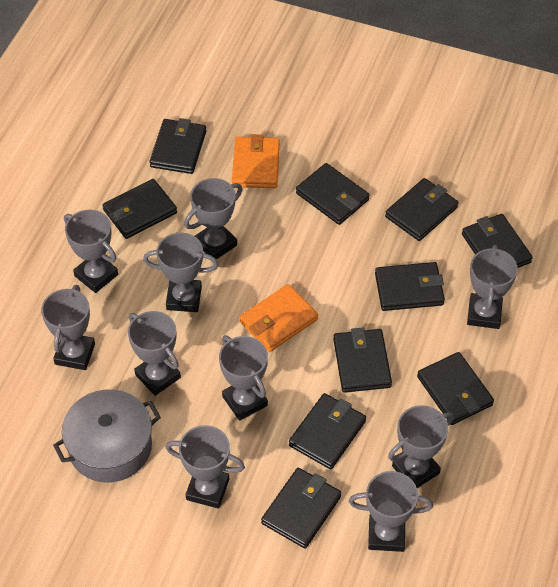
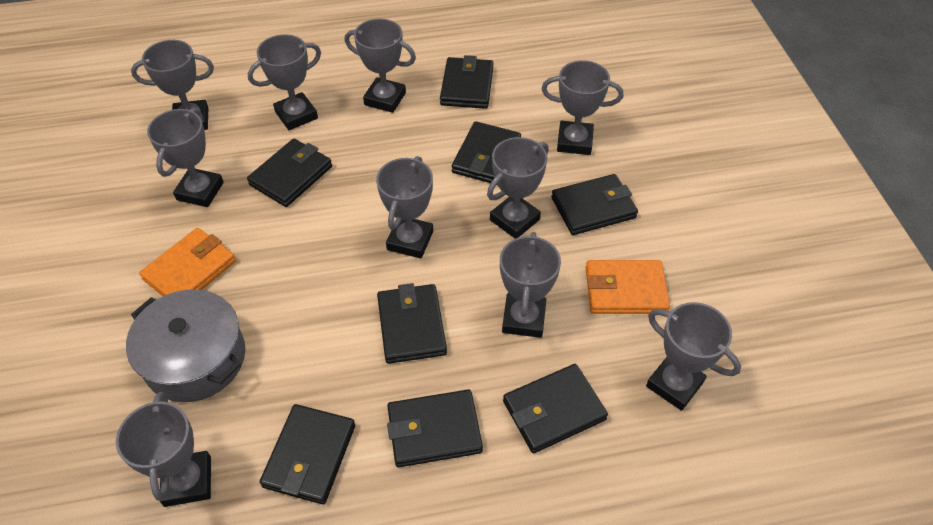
black wallet: 10 -> 8

